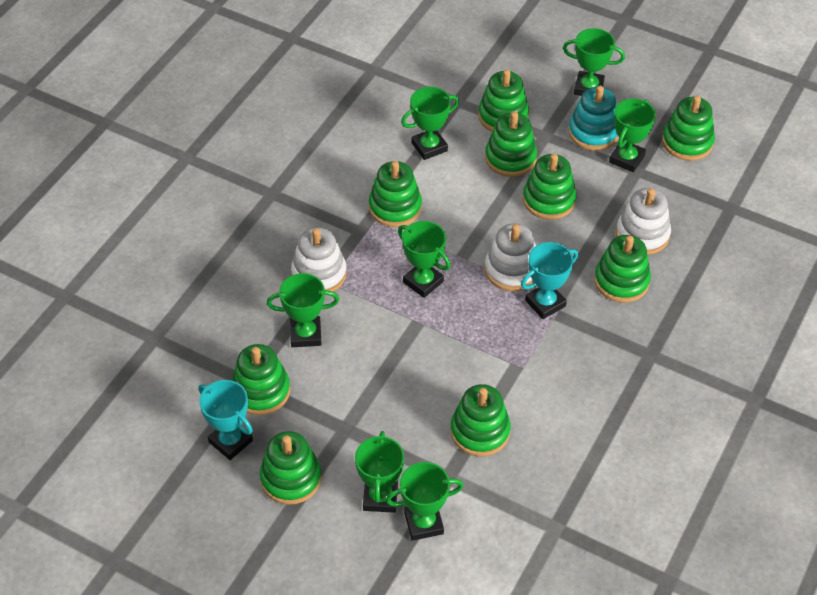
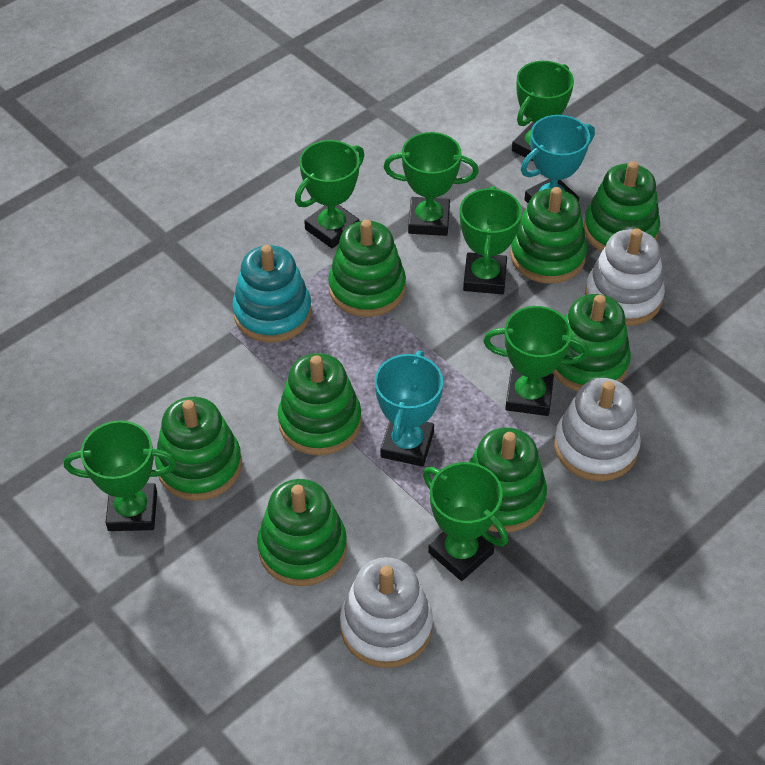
green stacking toy: 9 -> 8

